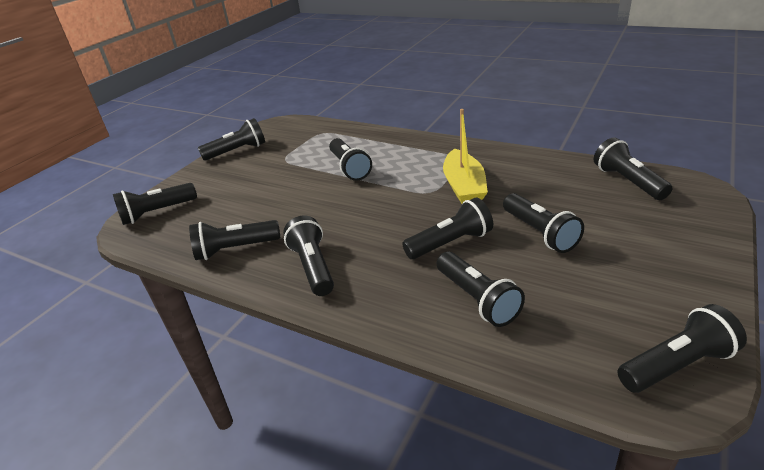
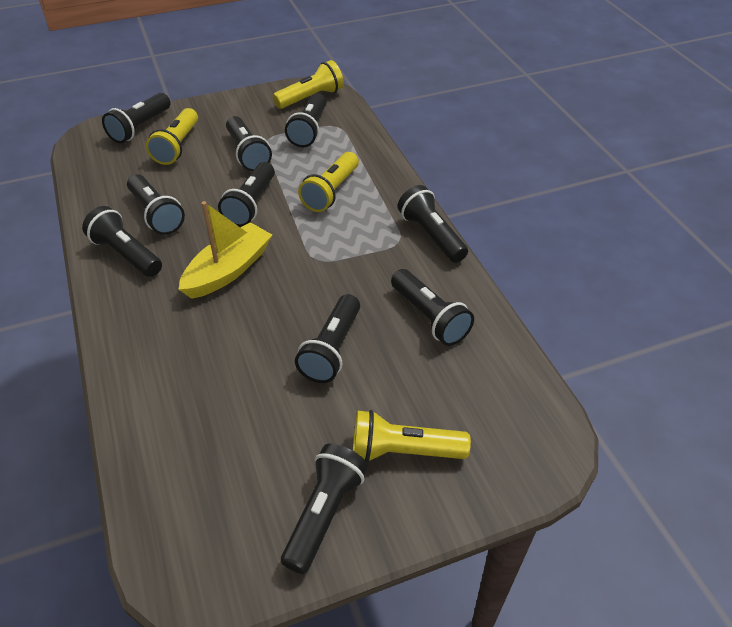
yellow flashlight: 0 -> 4

